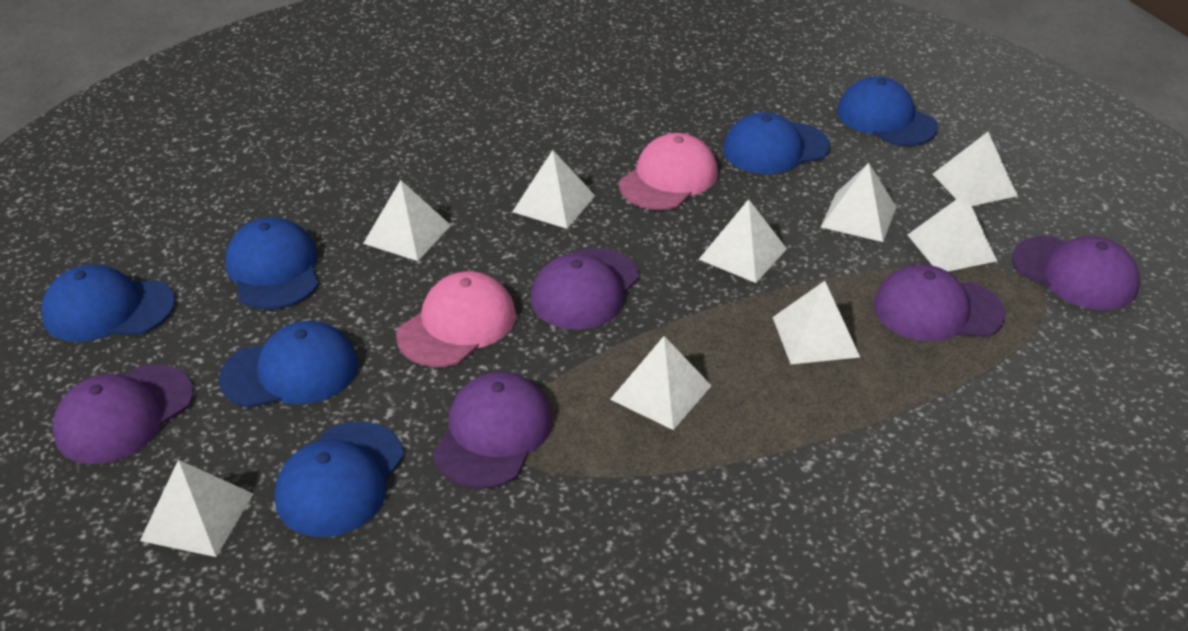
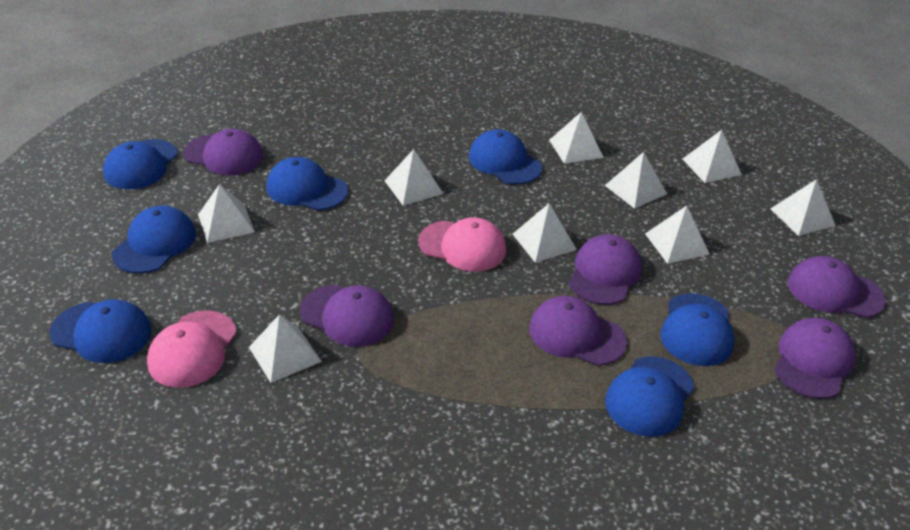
blue cap: 6 -> 7
purple cap: 5 -> 6

